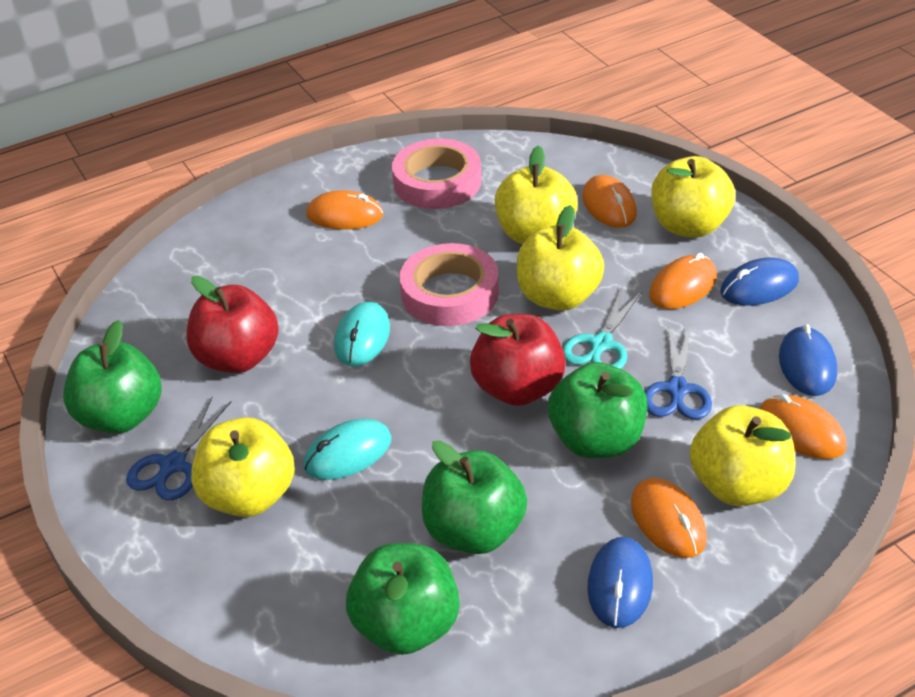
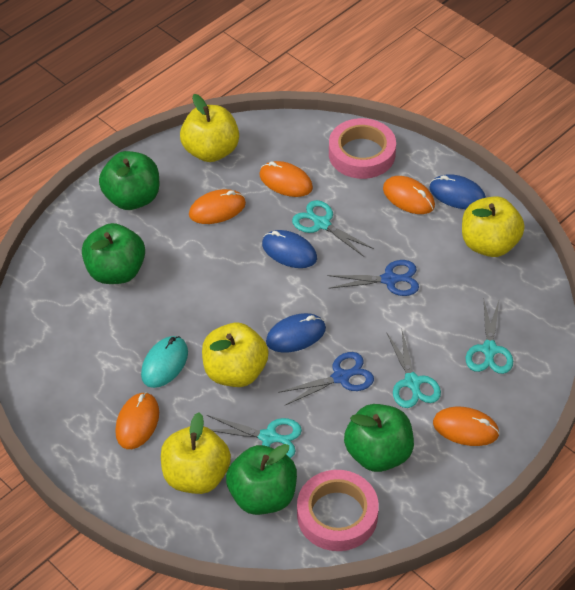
red apple: 2 -> 0
turquoise mouse: 2 -> 1
turquoise scissors: 1 -> 4
yellow apple: 5 -> 4

